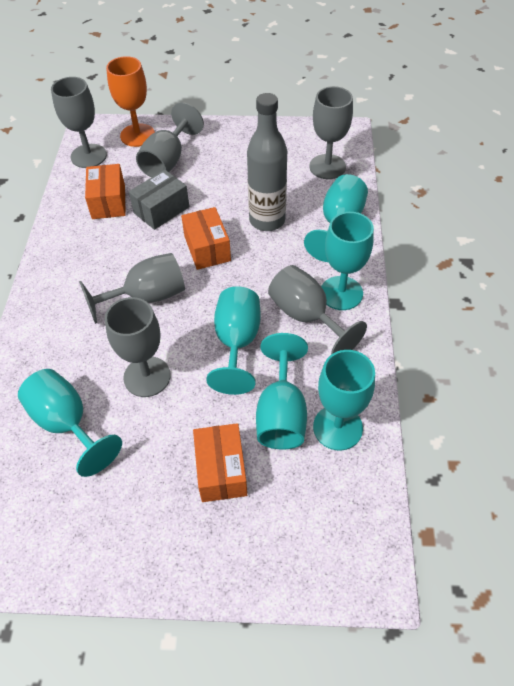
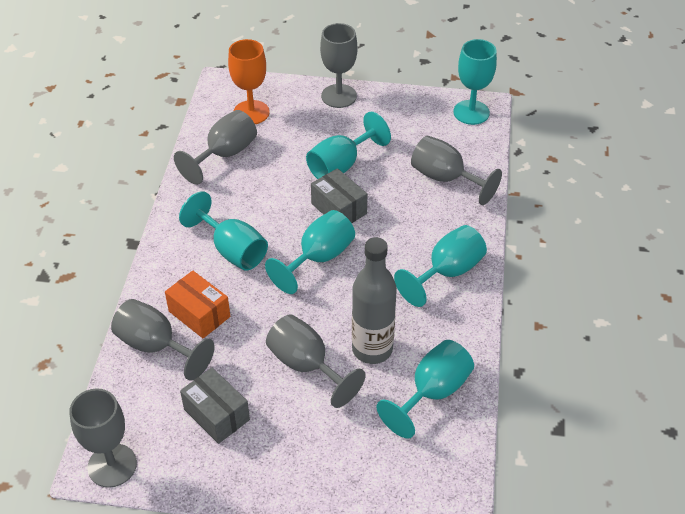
grey box: 1 -> 2
orange box: 3 -> 1

